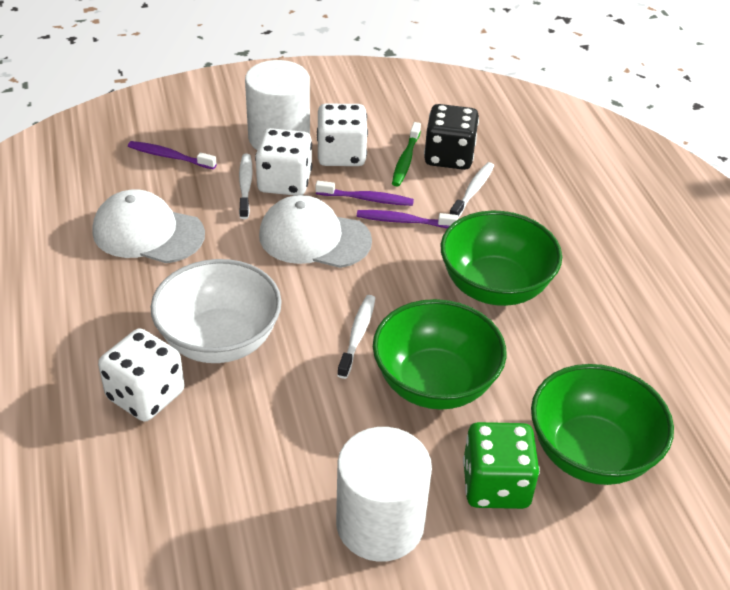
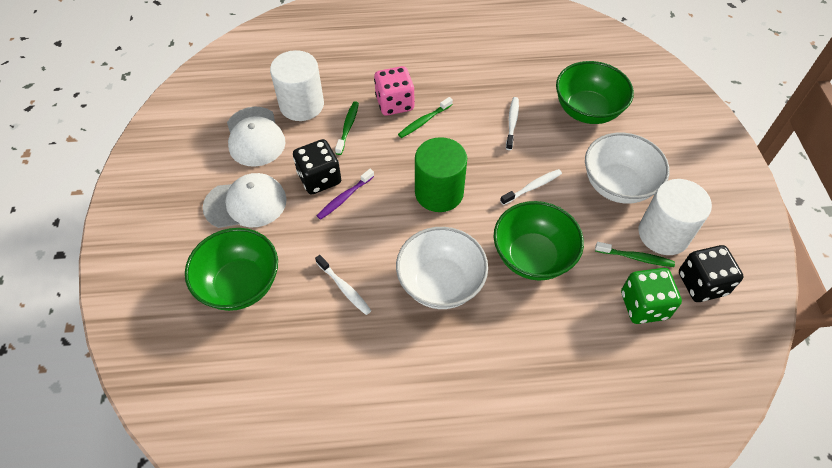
black dice: 1 -> 2
green cylinder: 0 -> 1
green toothbrush: 1 -> 3
pink dice: 0 -> 1
purple toothbrush: 3 -> 1
white bowl: 1 -> 2
white dice: 3 -> 0

